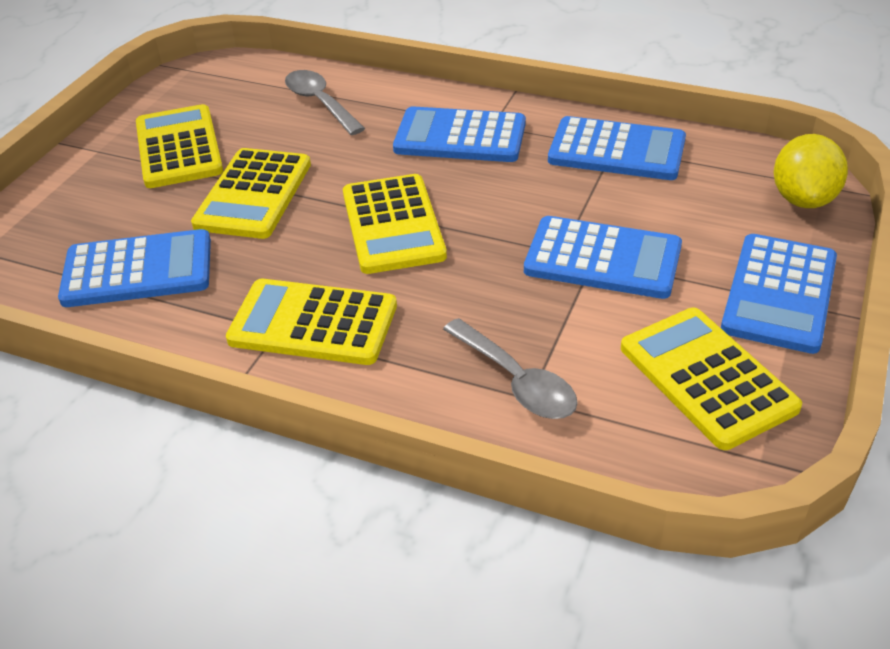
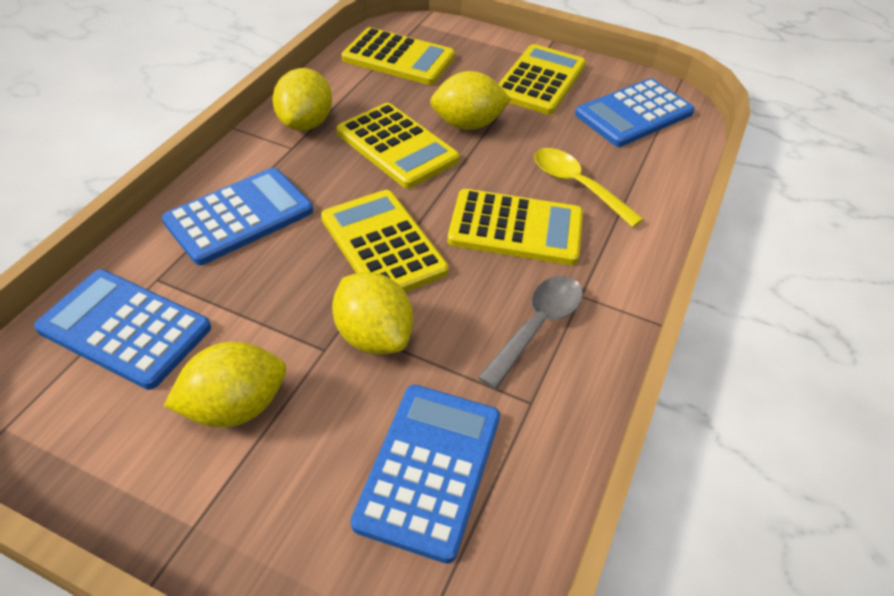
blue calculator: 5 -> 4
grey spoon: 2 -> 1
yellow lemon: 1 -> 4
yellow spoon: 0 -> 1

